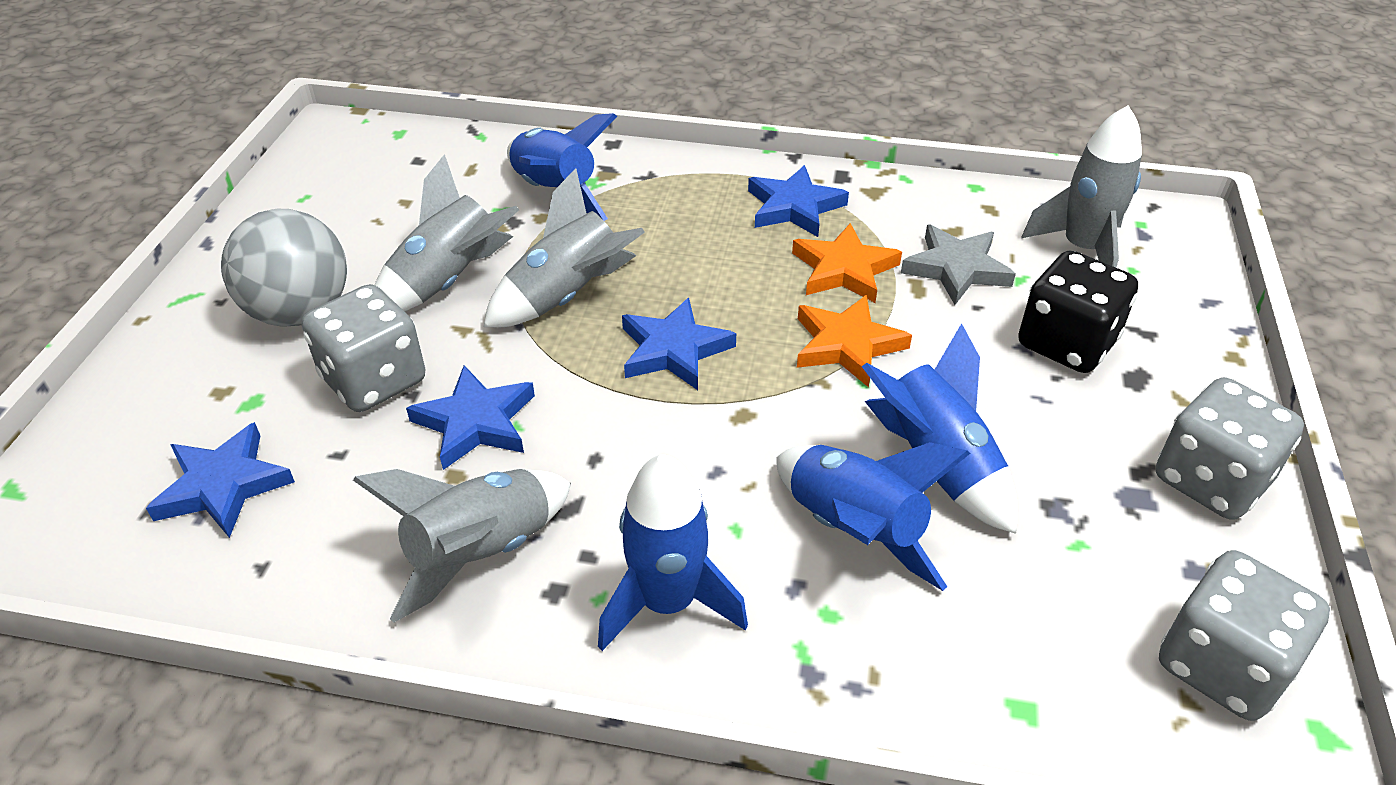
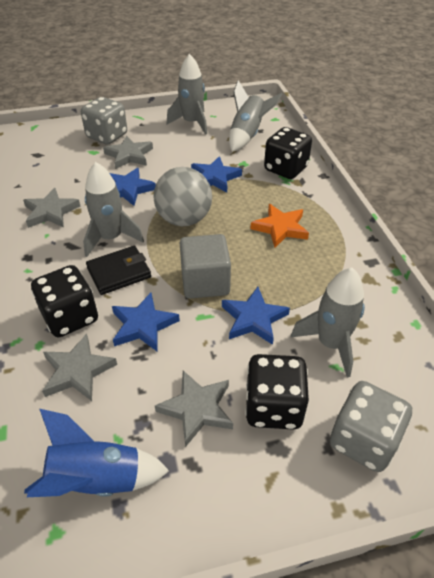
black dice: 1 -> 3
black wallet: 0 -> 1
blue rocket: 4 -> 1
grey cube: 0 -> 1
grey dice: 3 -> 2
grey star: 1 -> 4
orange star: 2 -> 1

